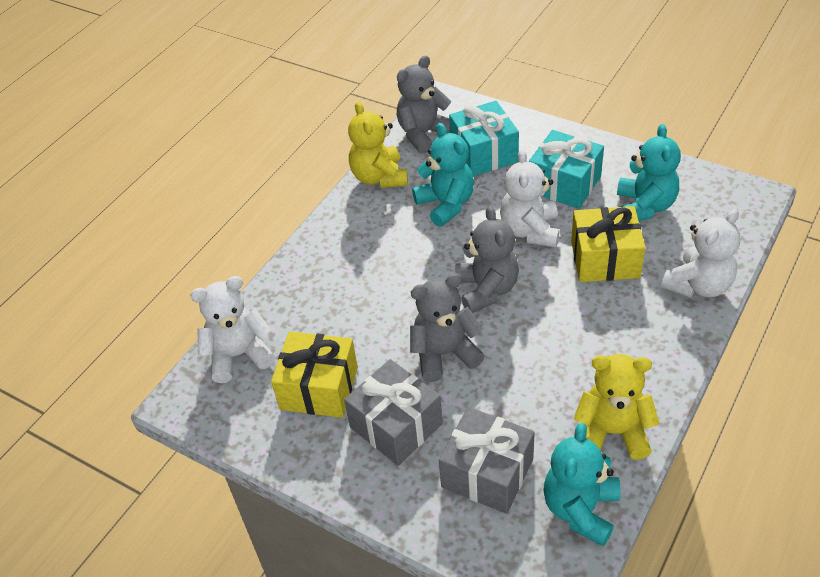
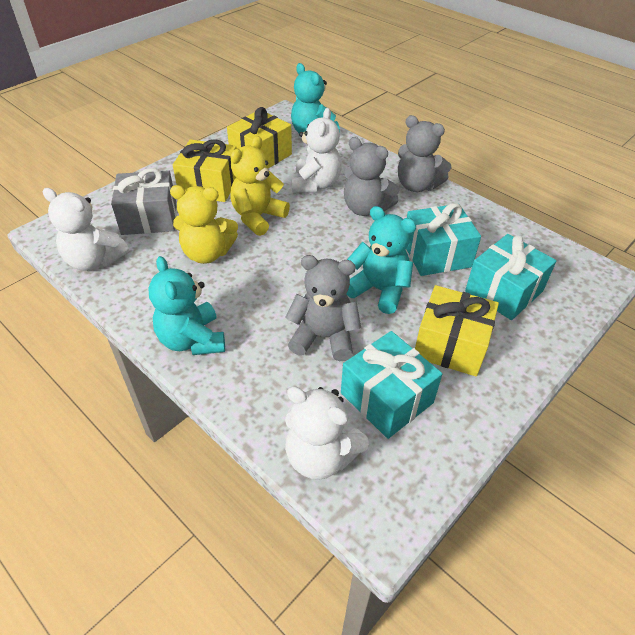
grey gift: 2 -> 1
turquoise gift: 2 -> 3
yellow gift: 2 -> 3

